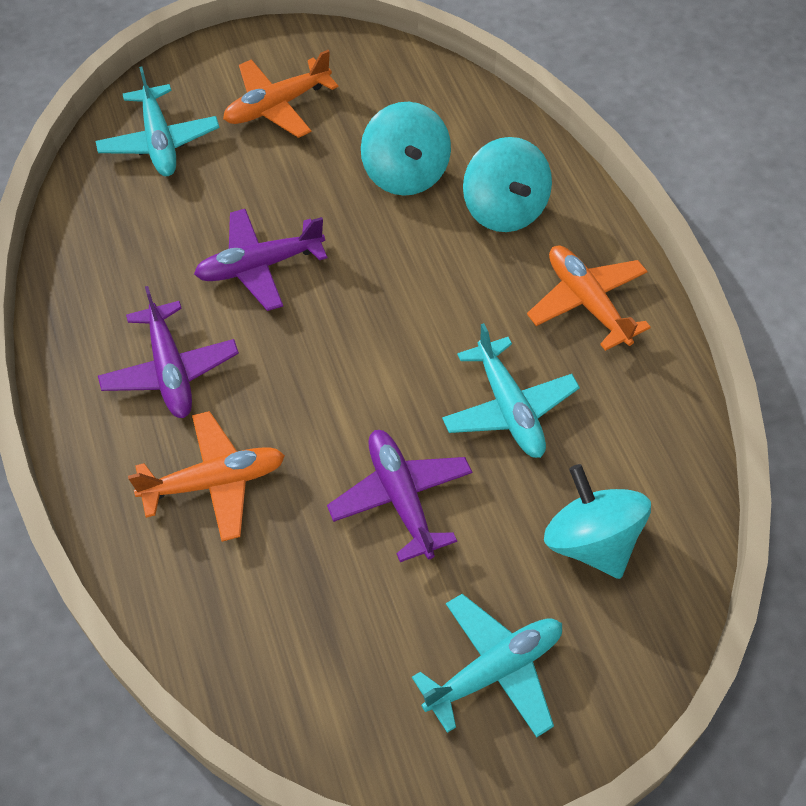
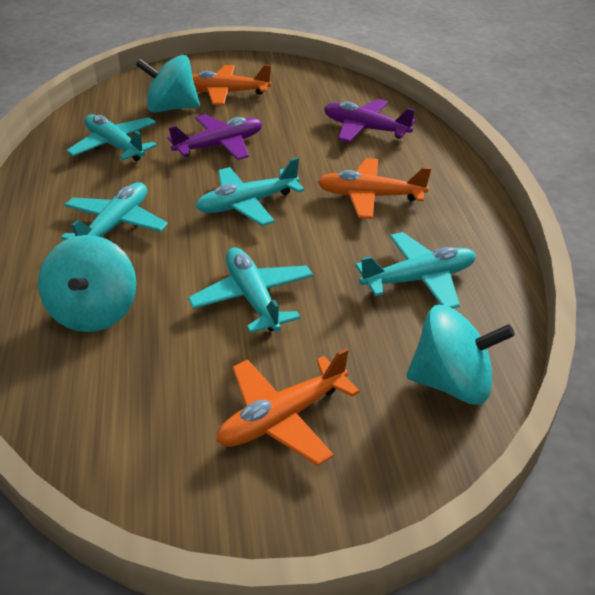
purple plane: 3 -> 2
turquoise plane: 3 -> 5

